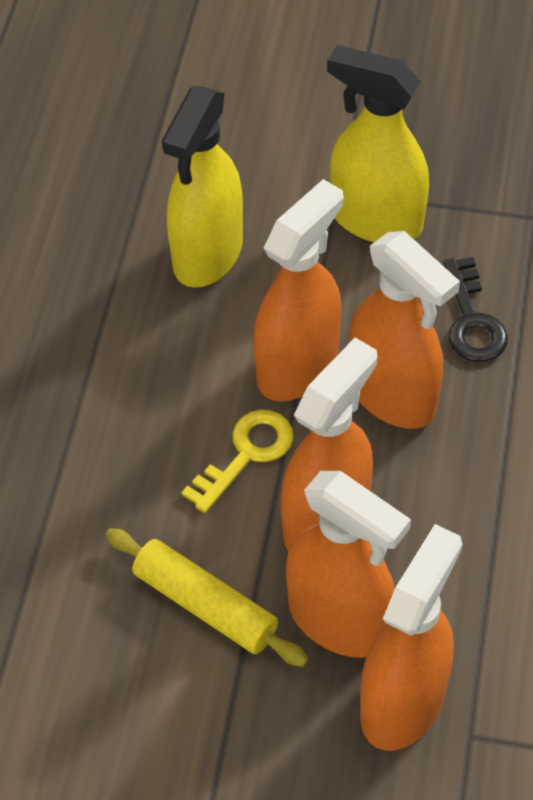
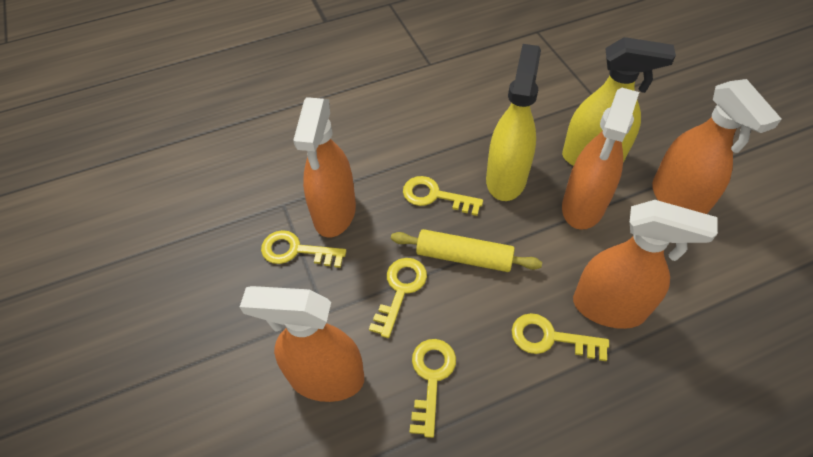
black key: 1 -> 0
yellow key: 1 -> 5

